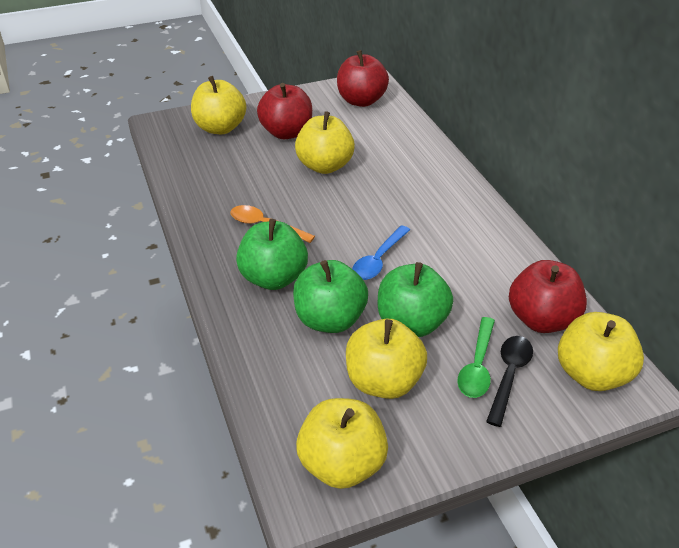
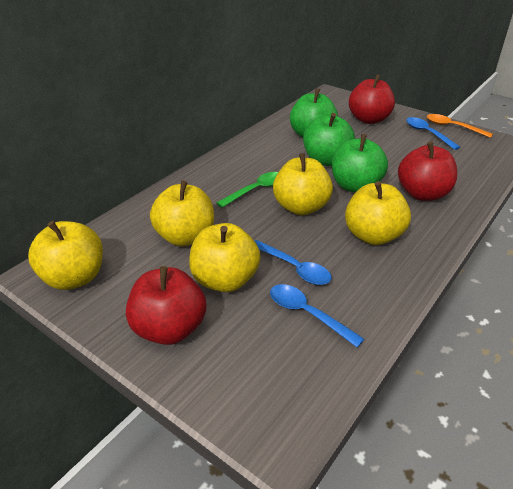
black spoon: 1 -> 0
blue spoon: 1 -> 3

